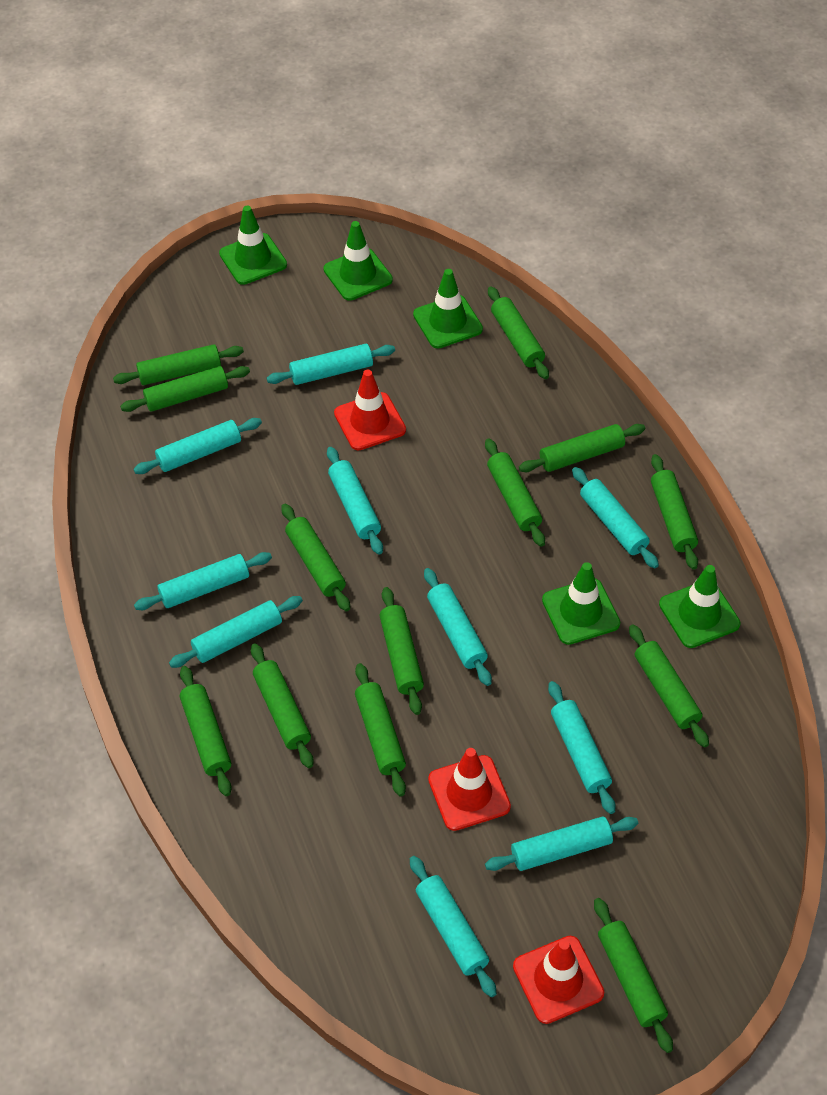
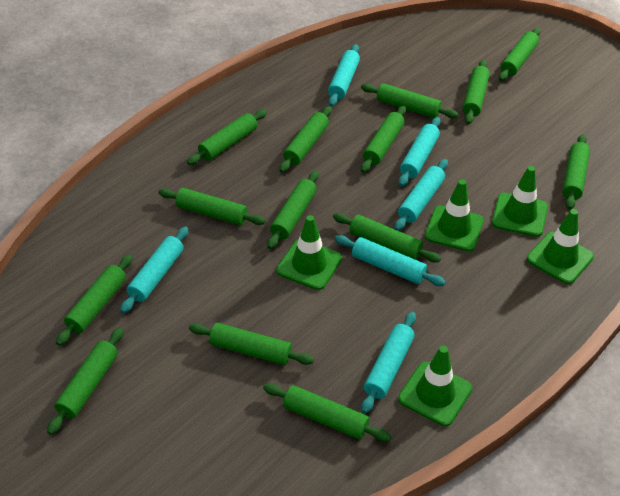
green rolling pin: 13 -> 14
red traffic cone: 3 -> 0
turquoise rolling pin: 10 -> 6

